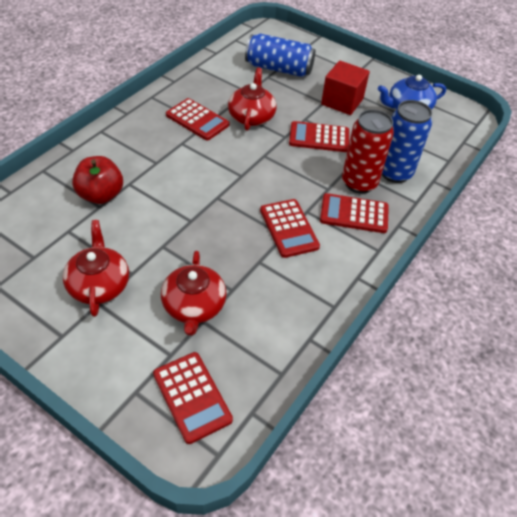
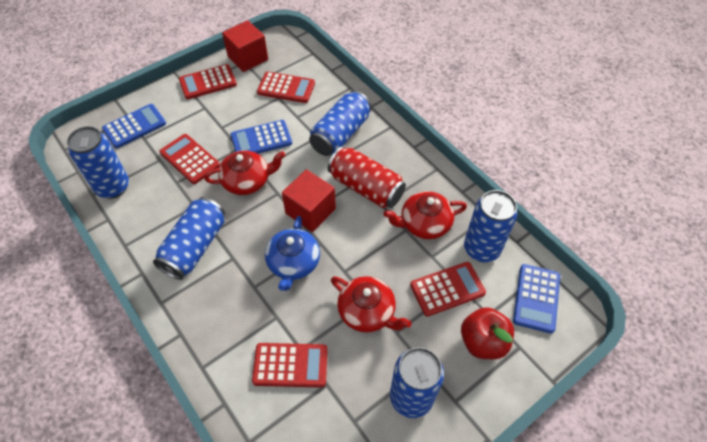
blue calculator: 0 -> 3
blue can: 2 -> 5
red cube: 1 -> 2

